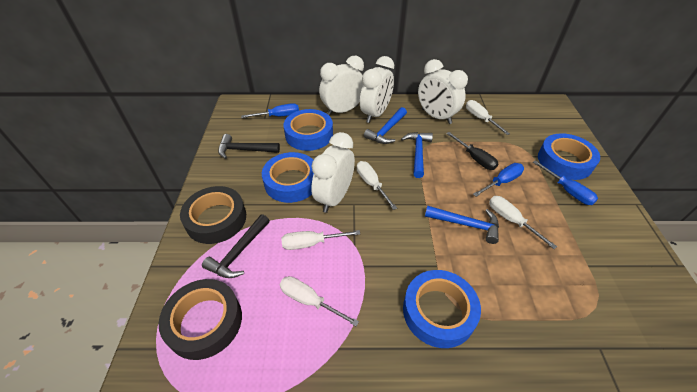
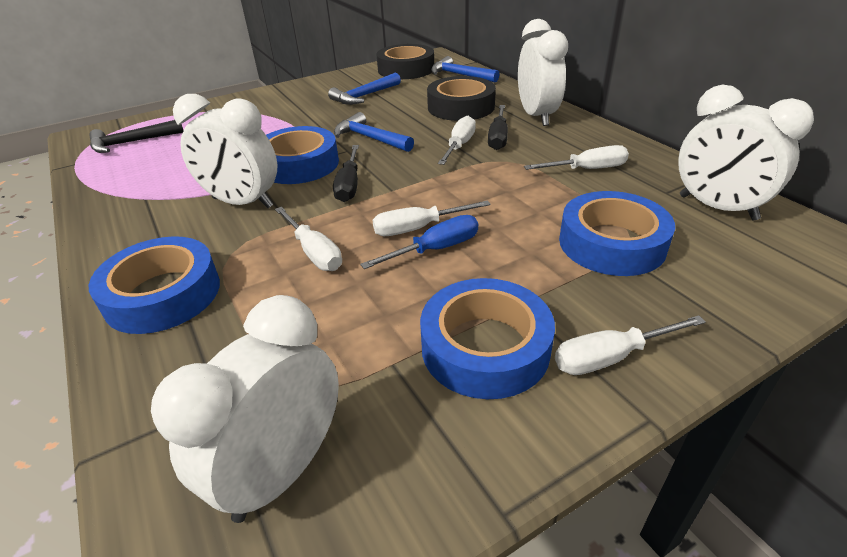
black hammer: 2 -> 1
black screwdriver: 1 -> 2
blue screwdriver: 3 -> 1

